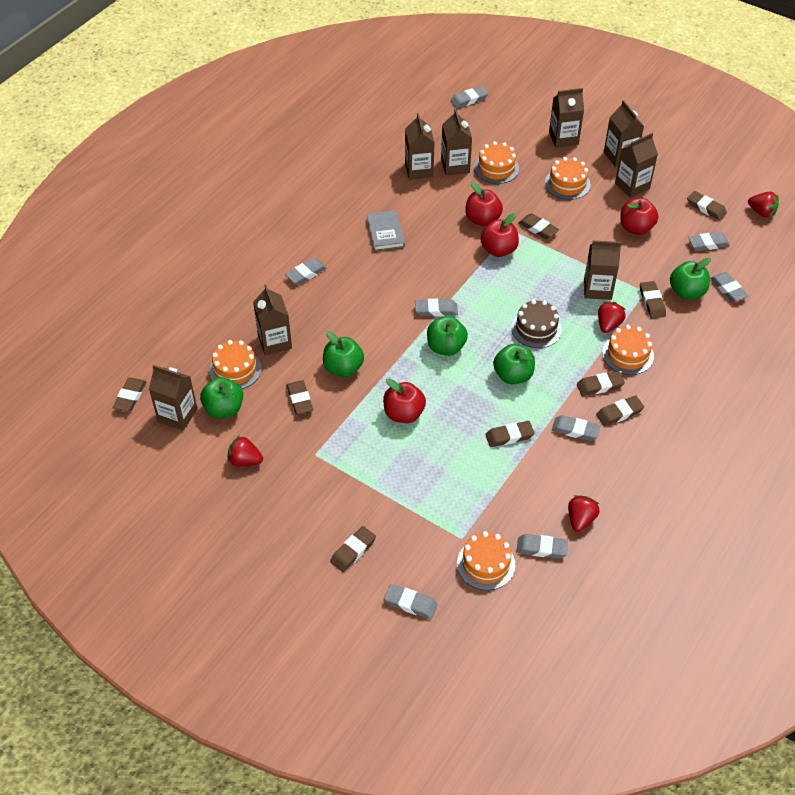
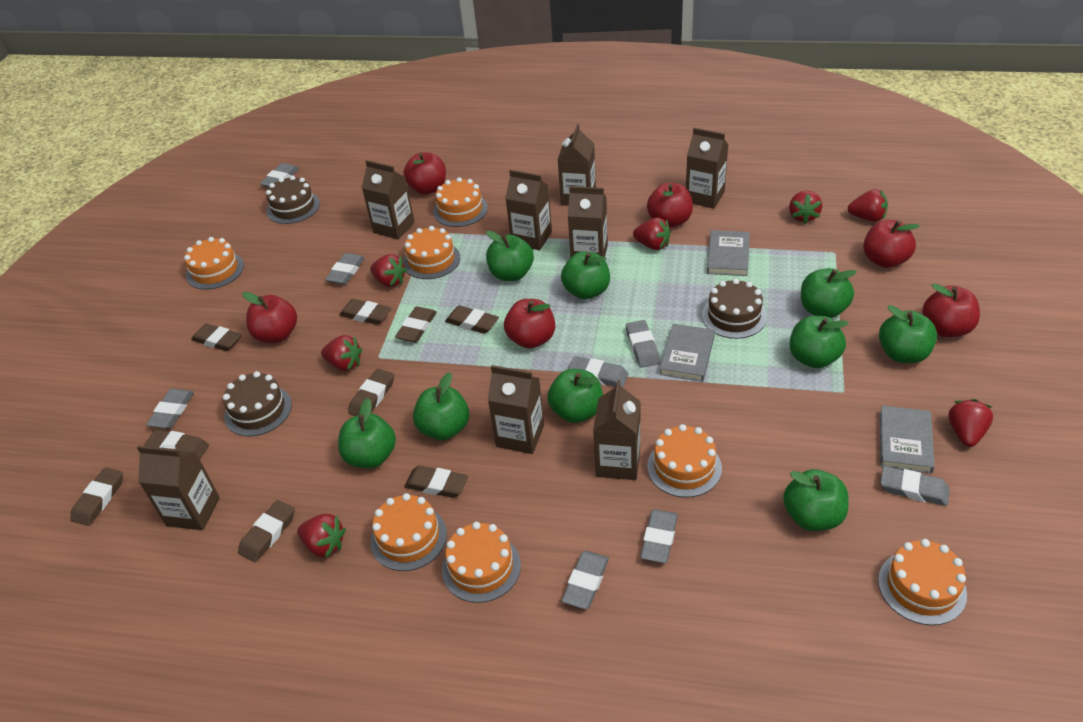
brown cake: 1 -> 3
green apple: 5 -> 9
grey book: 1 -> 3
orange cake: 5 -> 7
red apple: 4 -> 6
red strawberry: 4 -> 7

